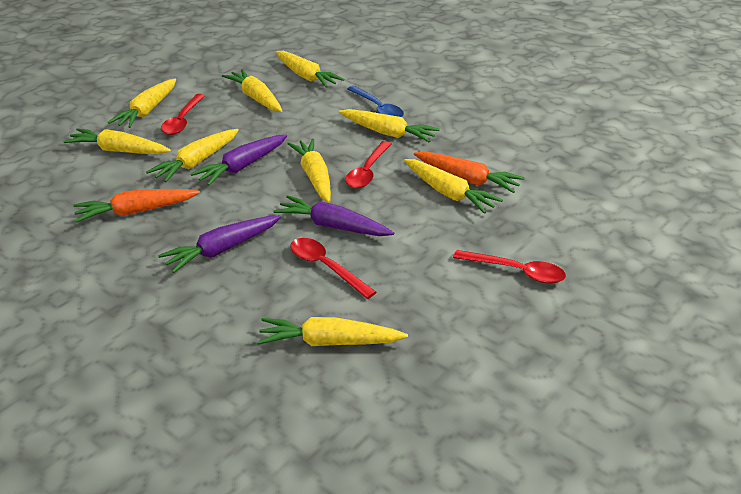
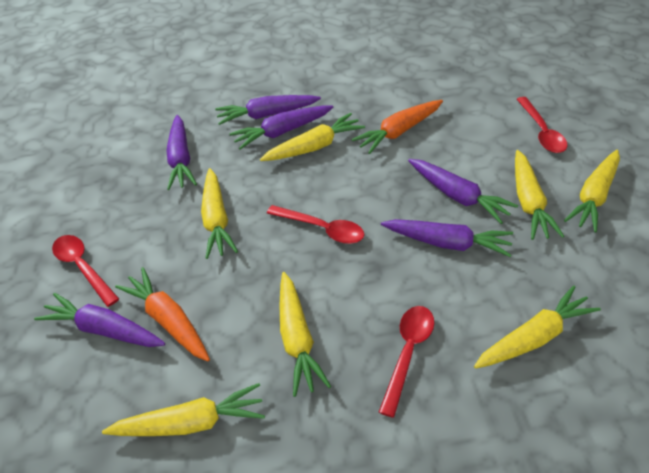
blue spoon: 1 -> 0
purple carrot: 3 -> 6
yellow carrot: 9 -> 7

